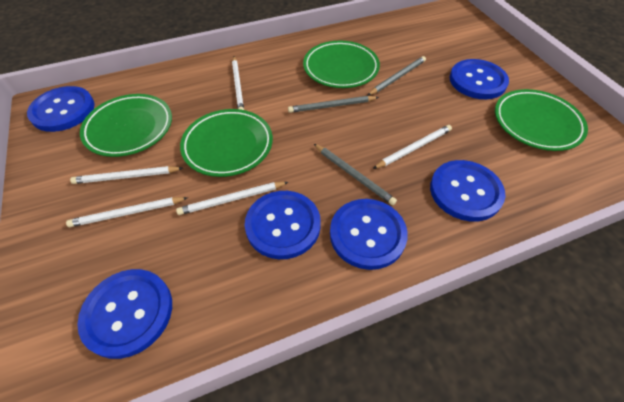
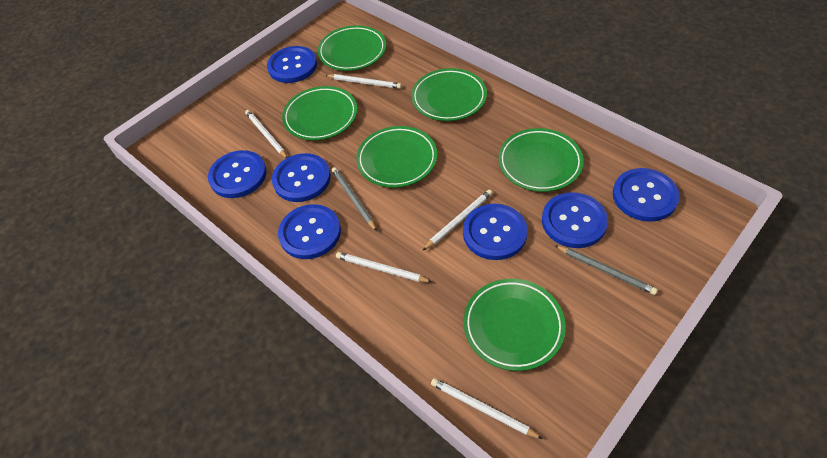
blue button: 6 -> 7
green plate: 4 -> 6
grey pencil: 3 -> 2

